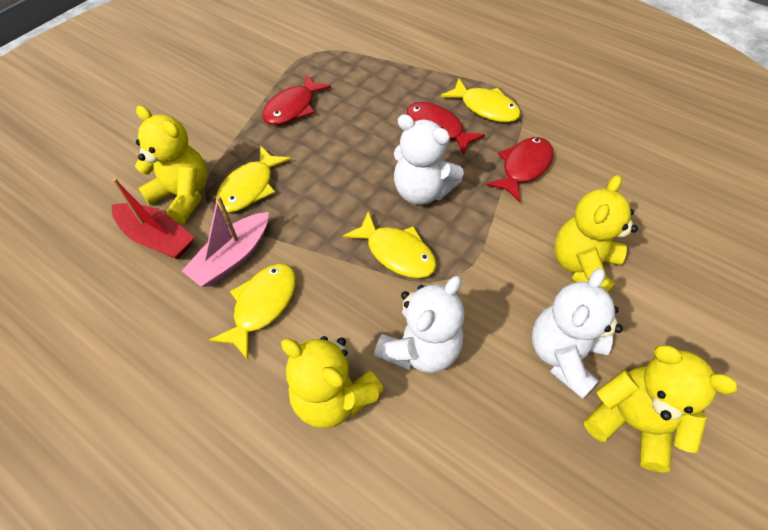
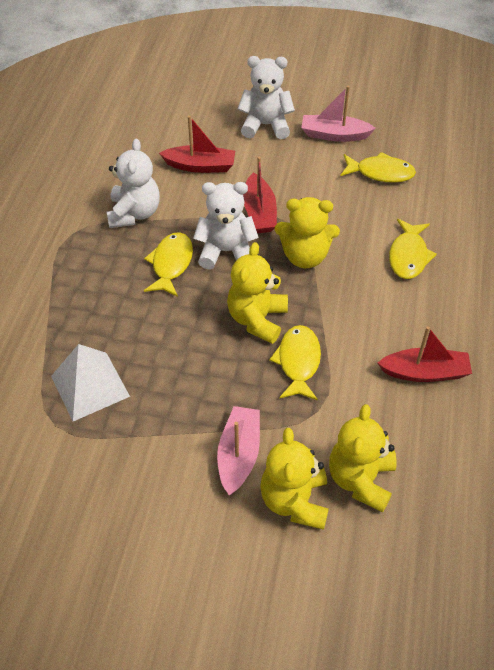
pink boat: 1 -> 2
red boat: 1 -> 3
red fish: 3 -> 0
white pyramid: 0 -> 1

